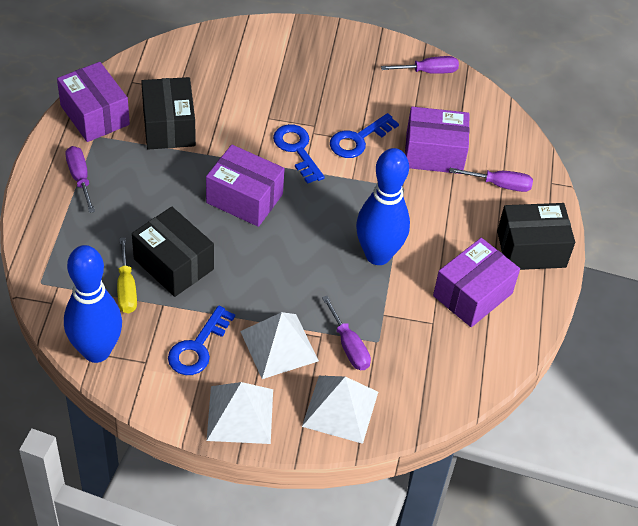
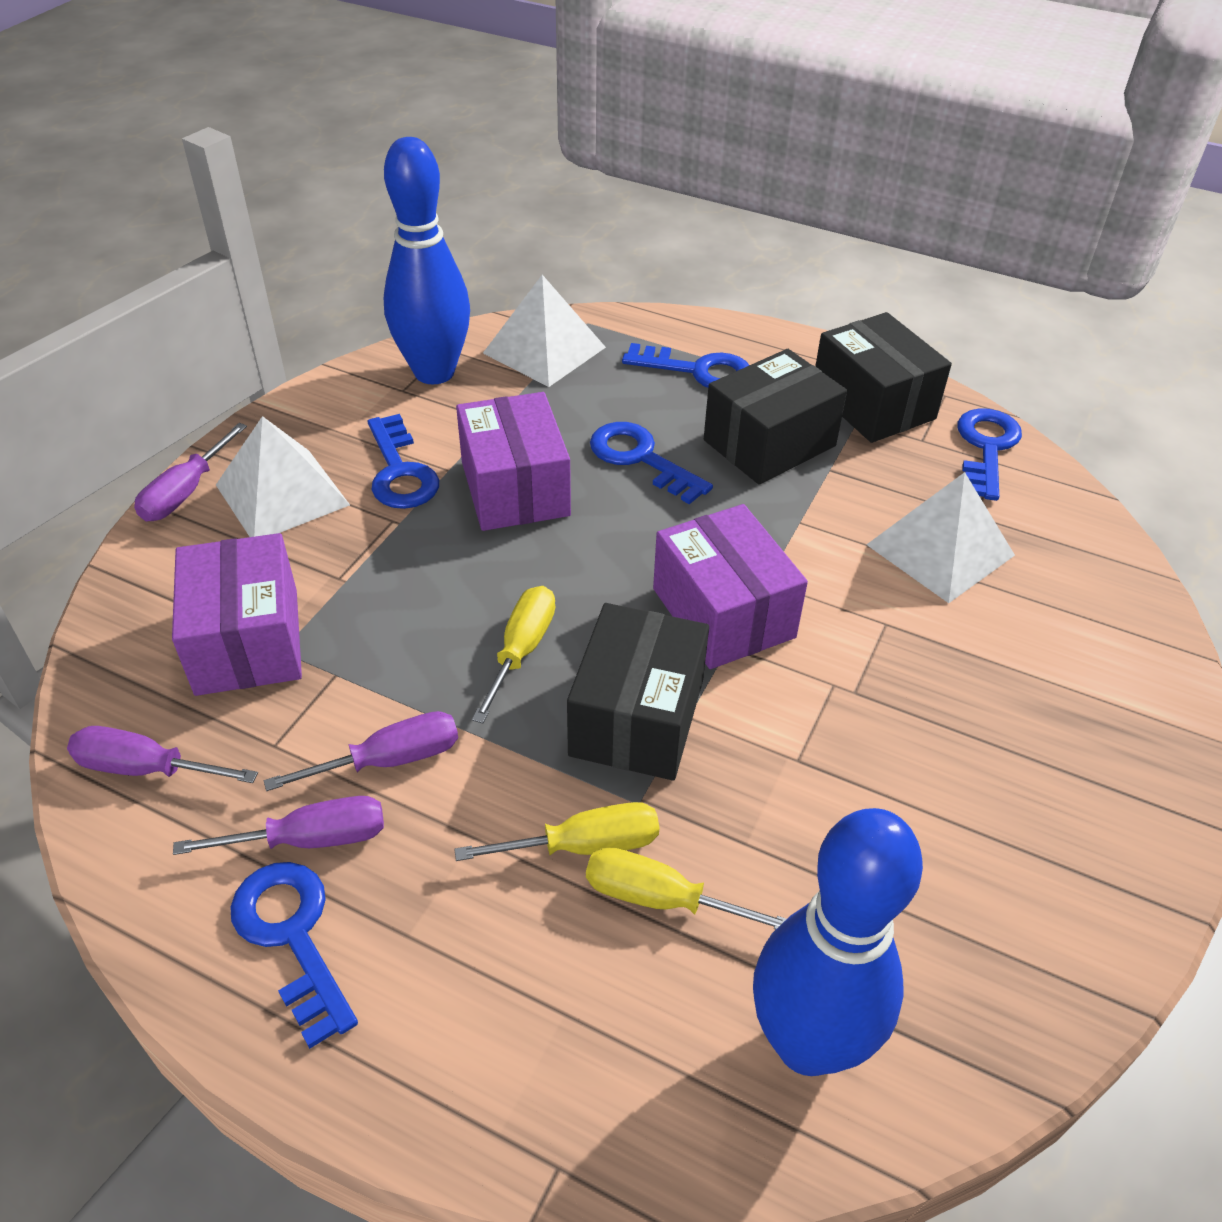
blue key: 3 -> 5
purple box: 4 -> 3
yellow screwdriver: 1 -> 3

